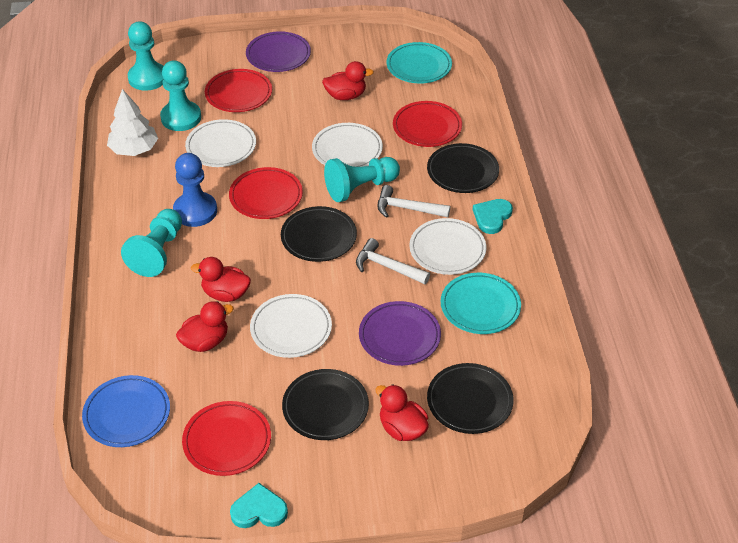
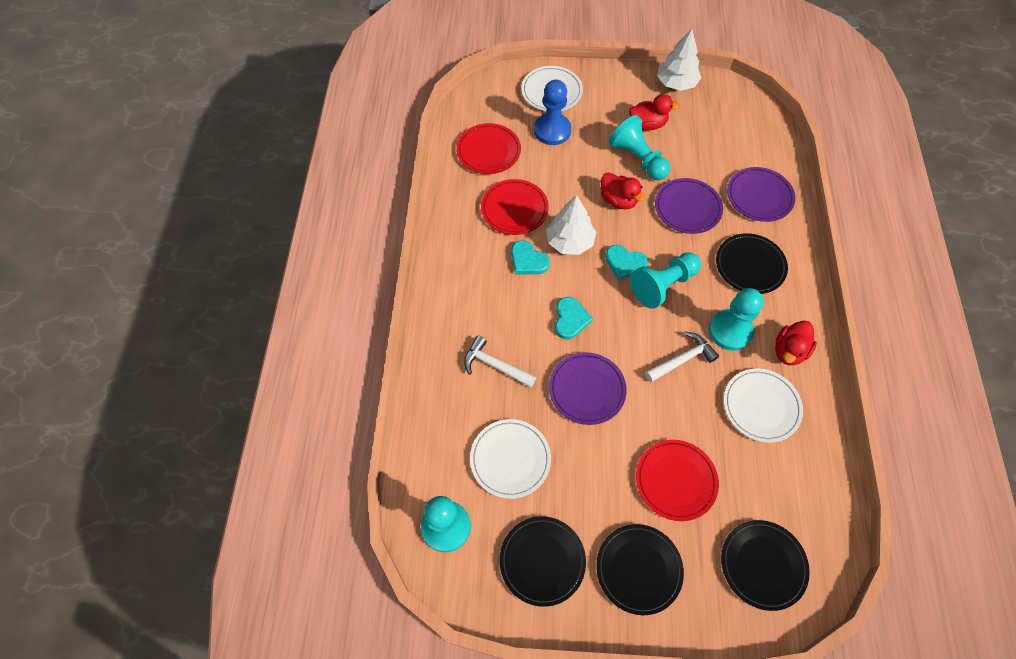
blue plate: 1 -> 0
purple plate: 2 -> 3
red duck: 4 -> 3
red plate: 4 -> 3
turquoise heart: 2 -> 3
turquoise plate: 2 -> 0
white plate: 4 -> 3
white tree: 1 -> 2

